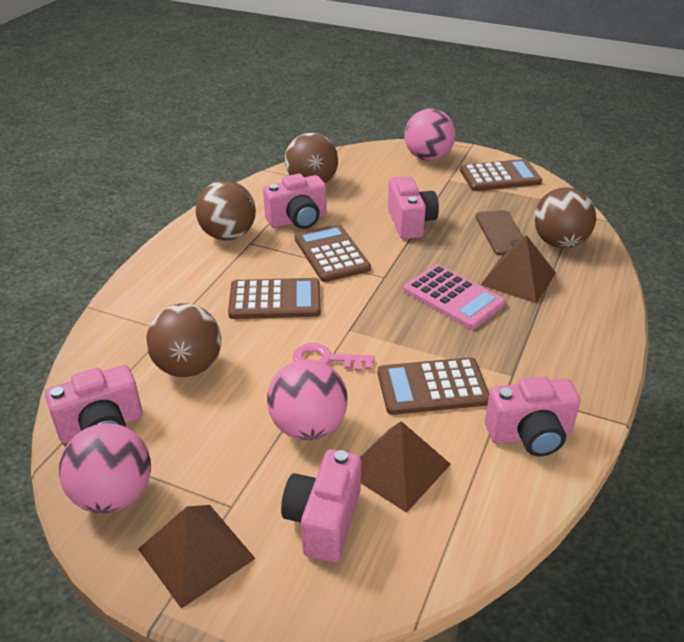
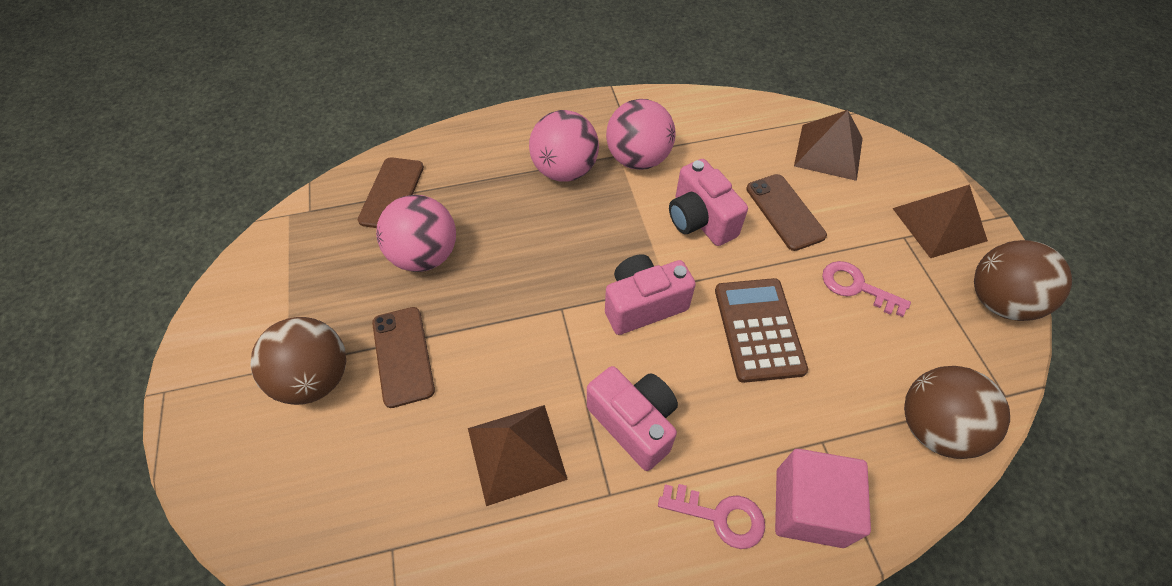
brown ball: 4 -> 3
brown calculator: 4 -> 1
brown phone: 1 -> 3
pink calculator: 1 -> 0
pink camera: 5 -> 3
pink cube: 0 -> 1
pink key: 1 -> 2

